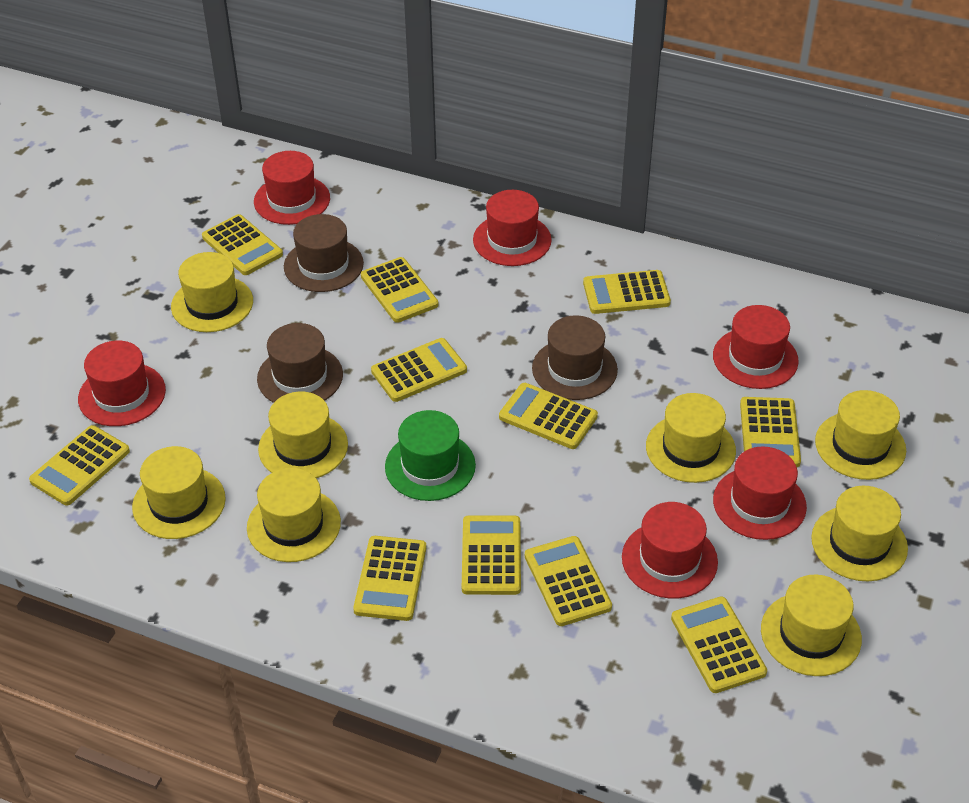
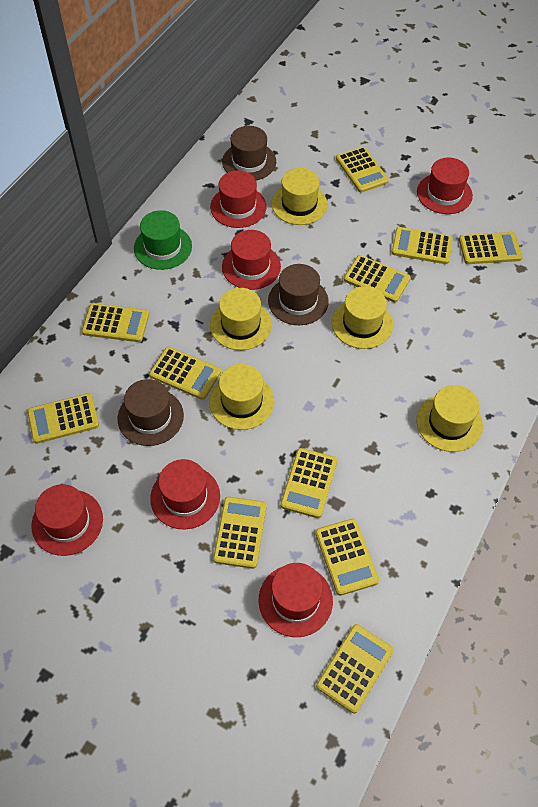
yellow hat: 8 -> 5

